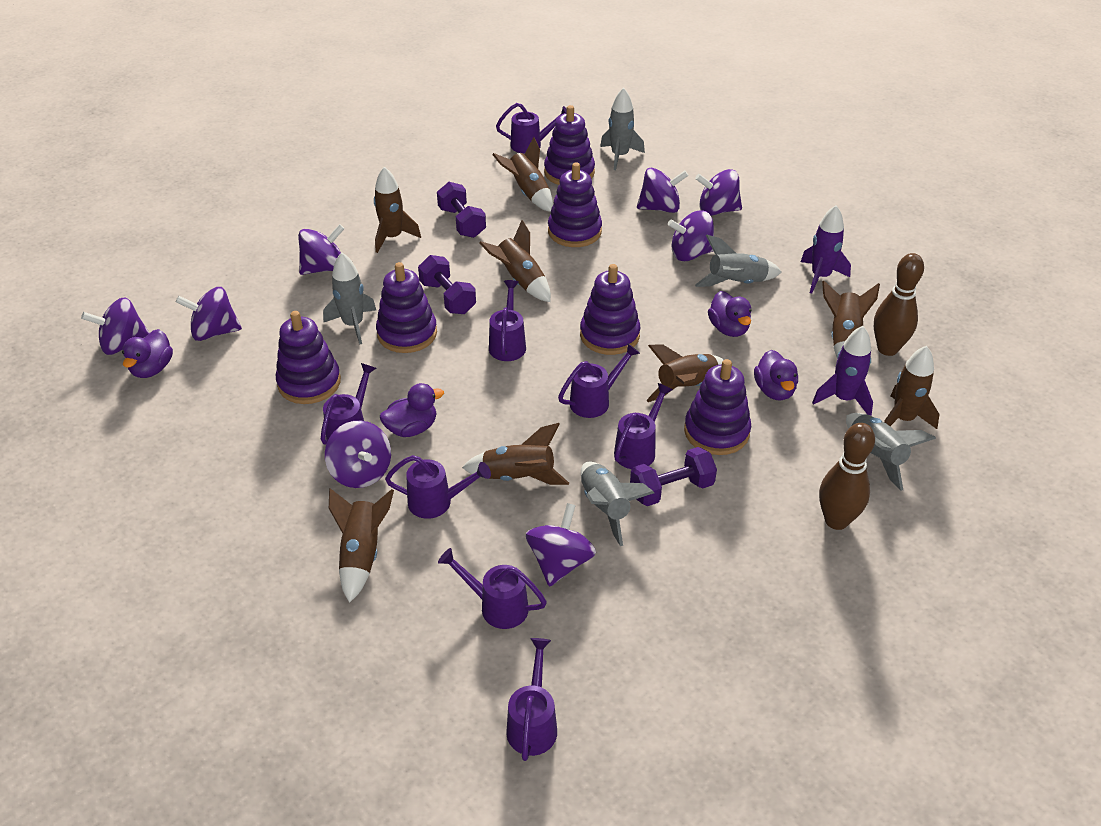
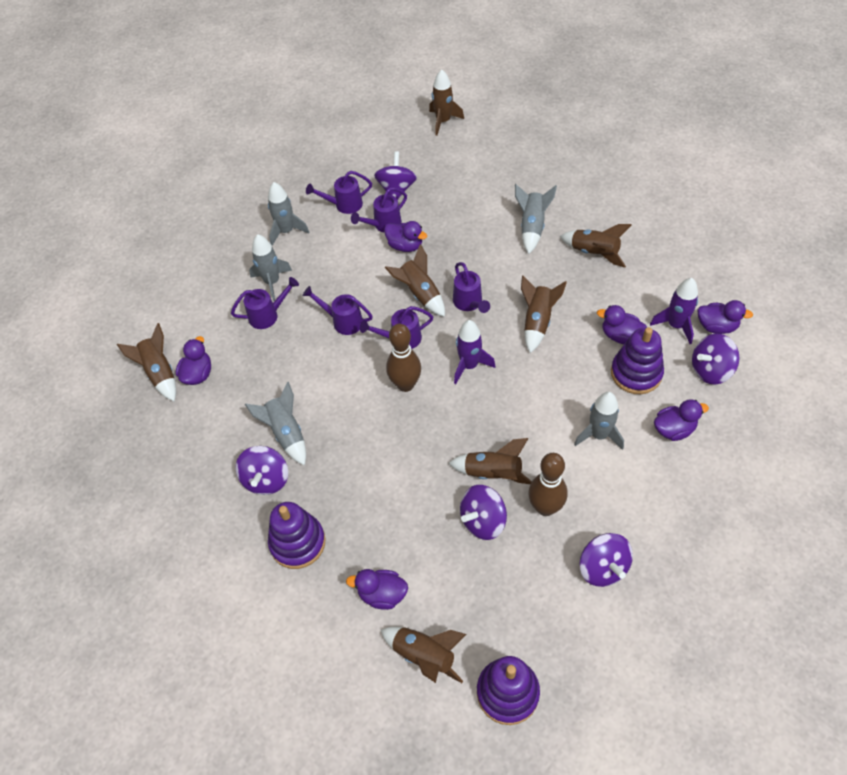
brown rocket: 8 -> 7
purple duck: 4 -> 6
purple dumbbell: 3 -> 0
purple spinning top: 8 -> 5
purple stacking toy: 6 -> 3
purple watering can: 8 -> 6

